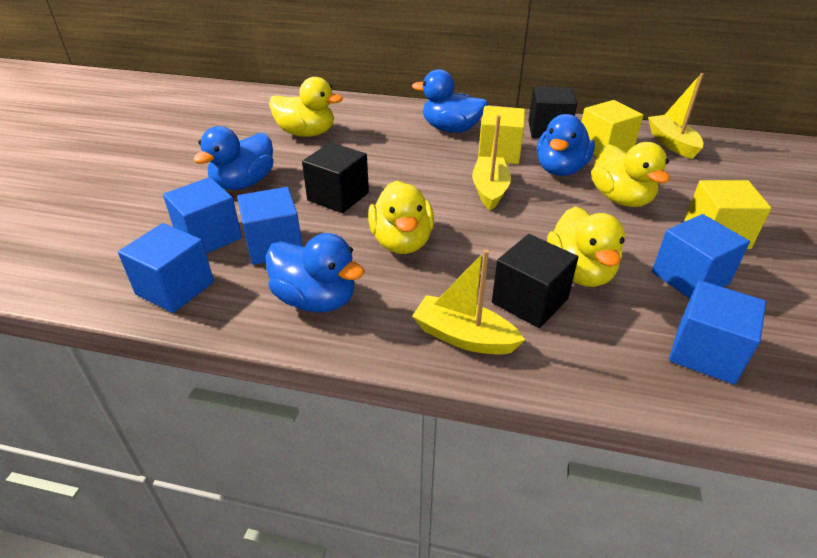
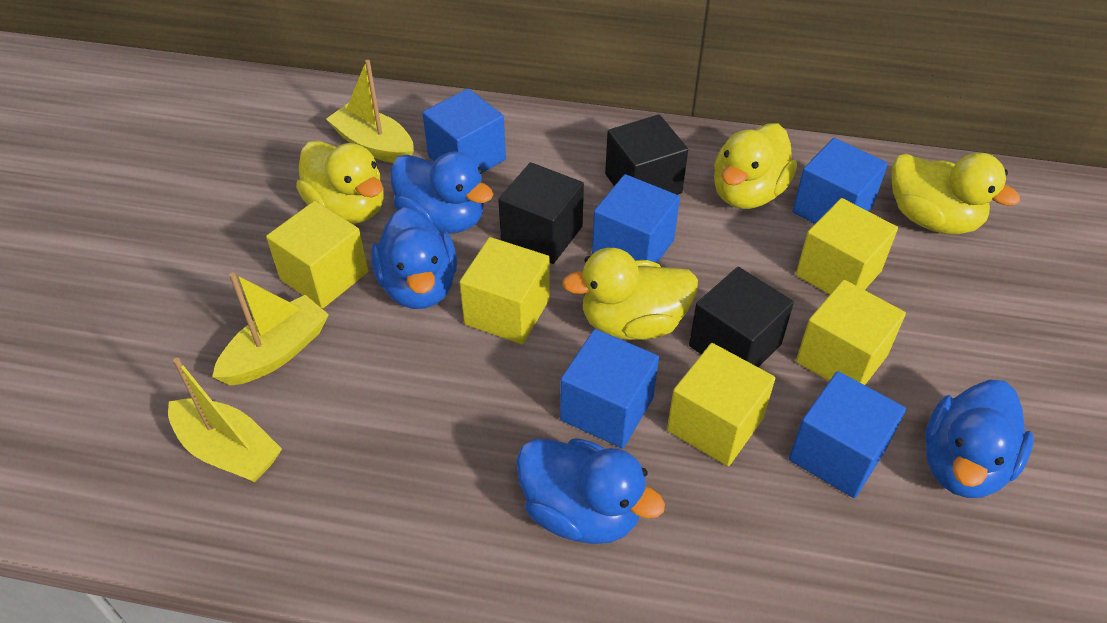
yellow cube: 3 -> 5

